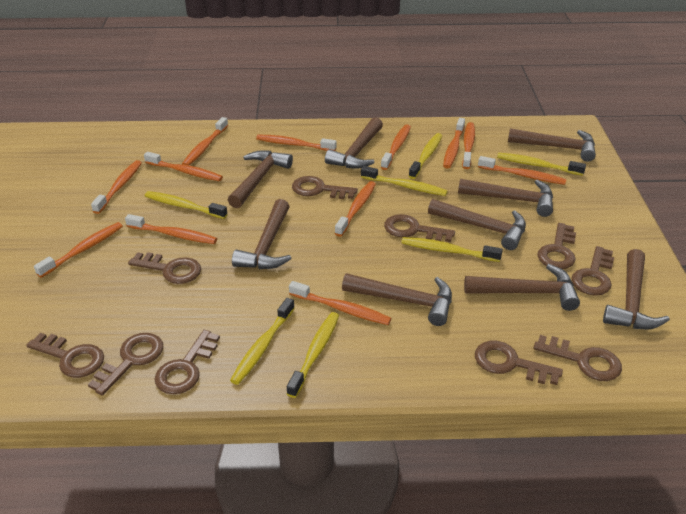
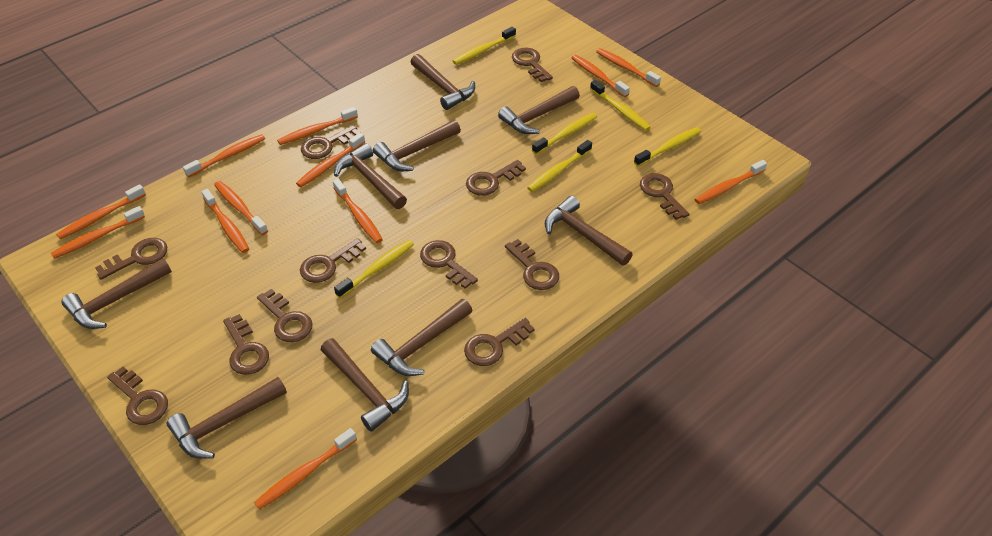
brown key: 10 -> 12
yellow toothbrush: 7 -> 6

